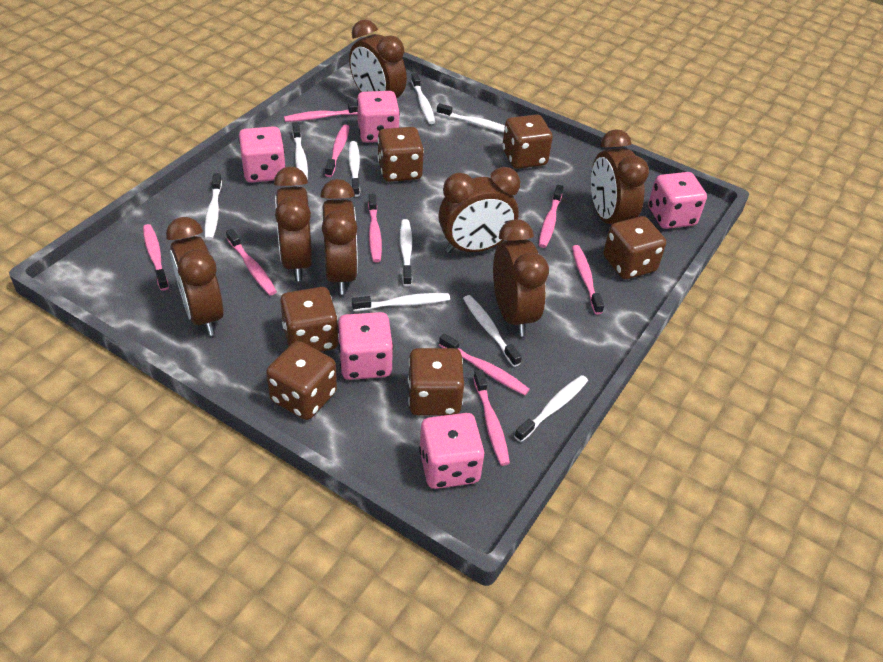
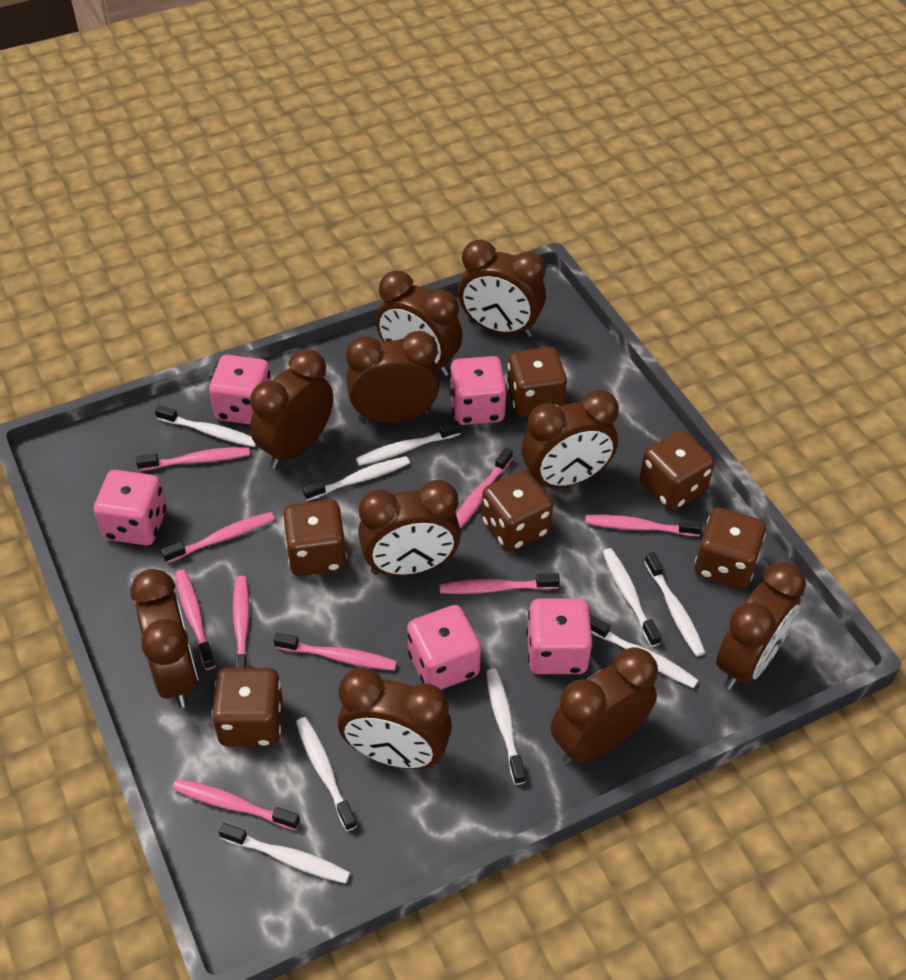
brown clock: 7 -> 10

